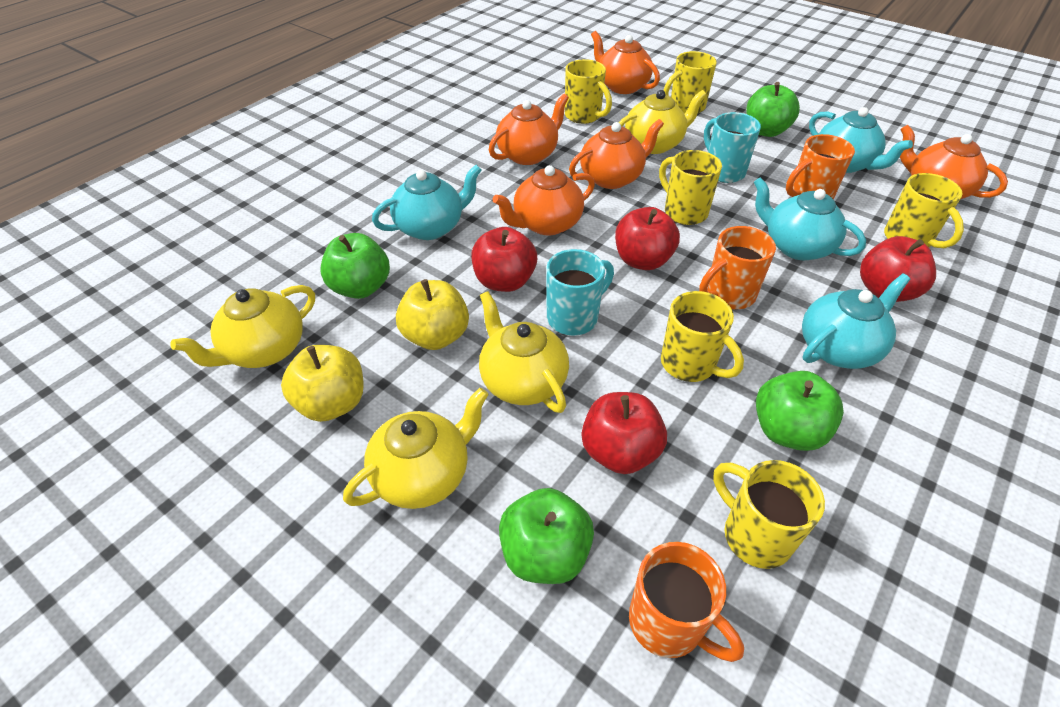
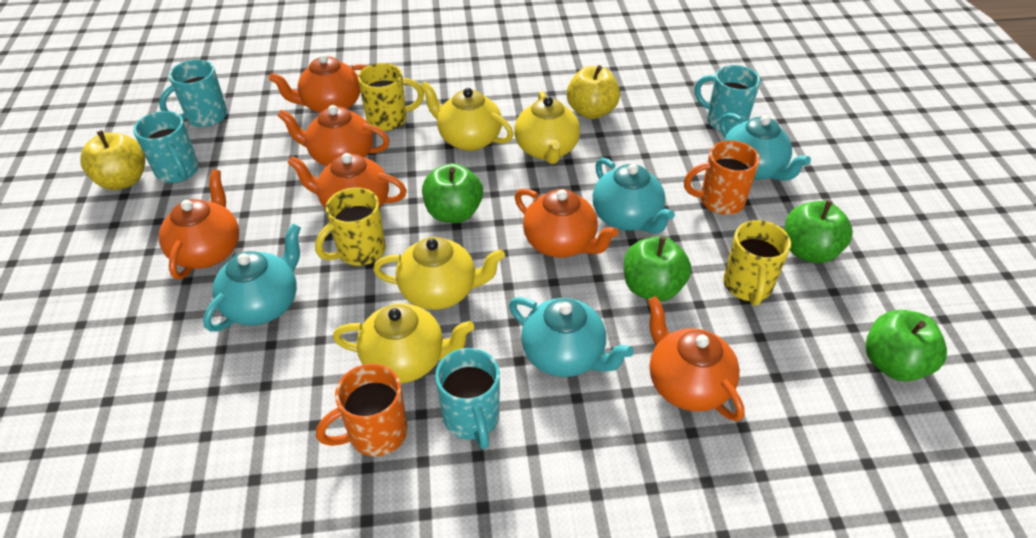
orange mug: 3 -> 2
orange teapot: 5 -> 6
red apple: 4 -> 0
turquoise mug: 2 -> 4
yellow mug: 6 -> 3

